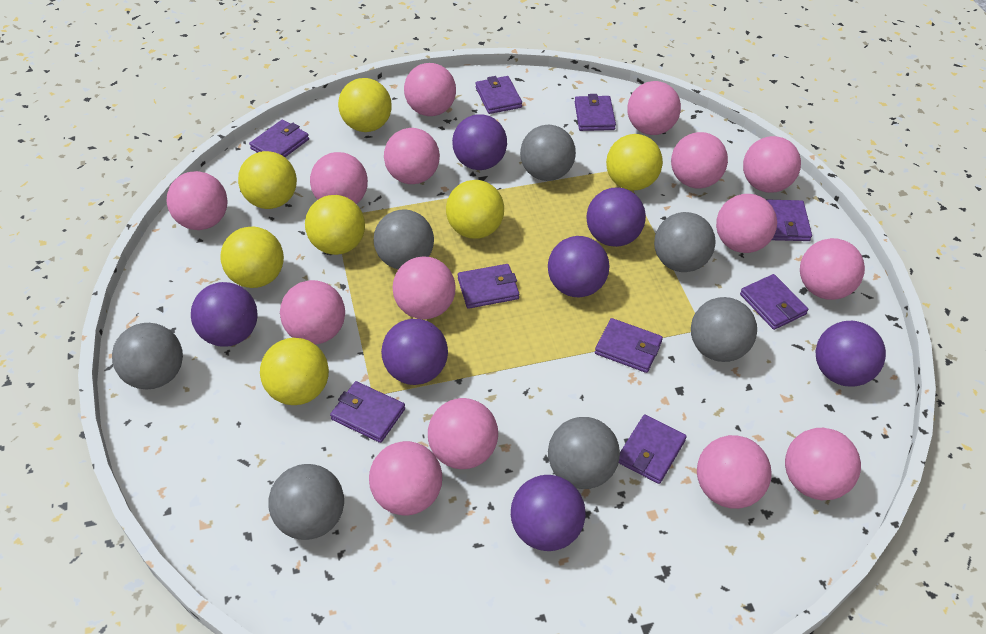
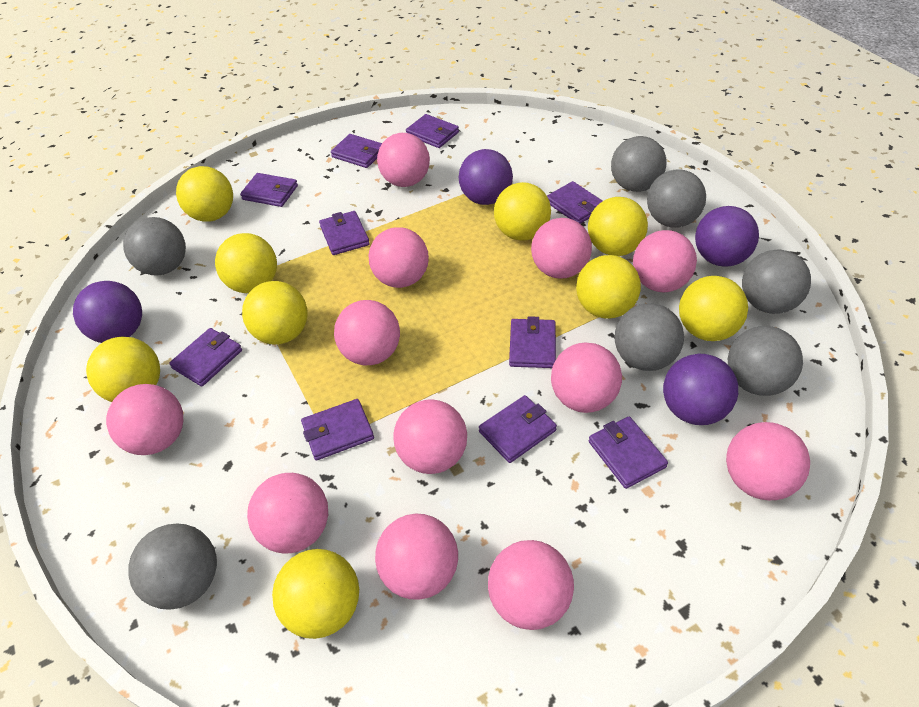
pink ball: 15 -> 12
purple ball: 7 -> 4
purple wallet: 9 -> 10
yellow ball: 7 -> 9

